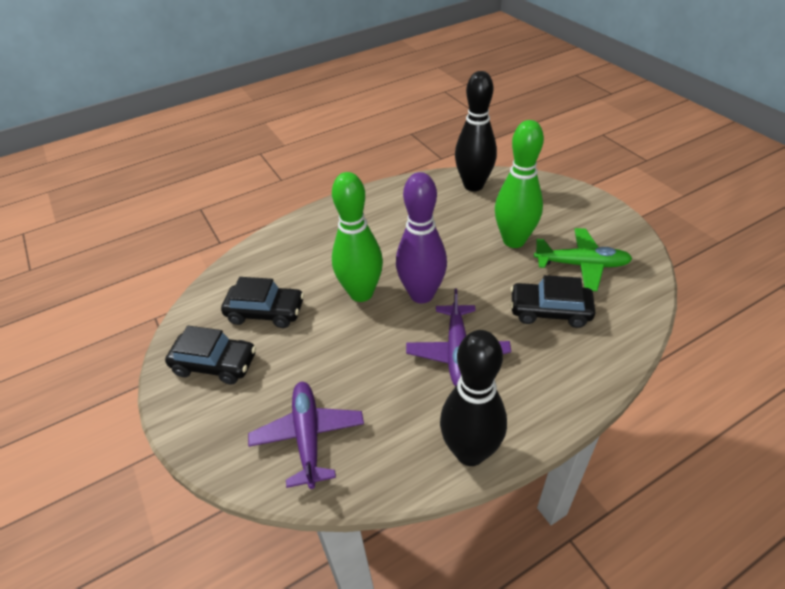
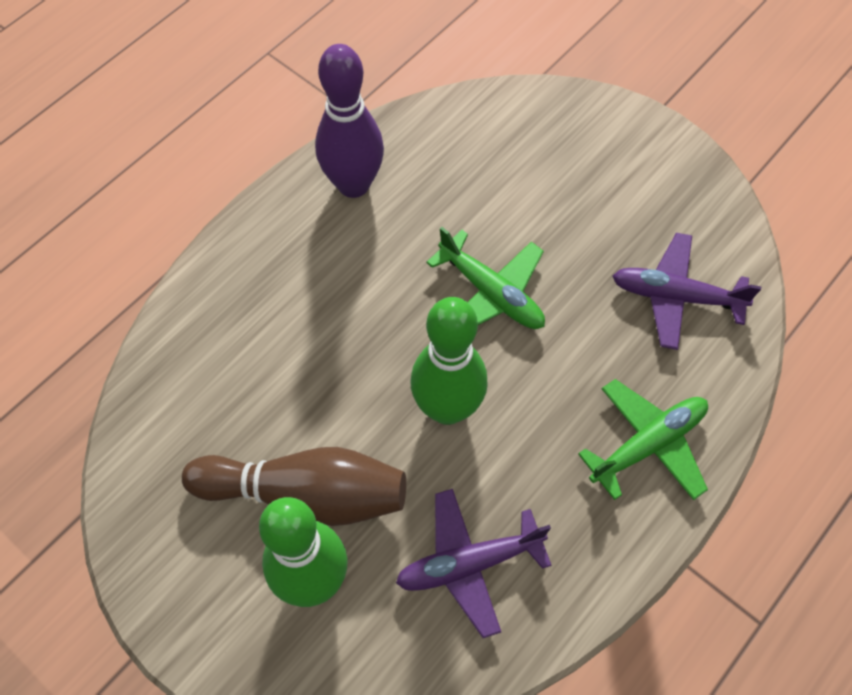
black bowling pin: 2 -> 0
black car: 3 -> 0
brown bowling pin: 0 -> 1
green plane: 1 -> 2

